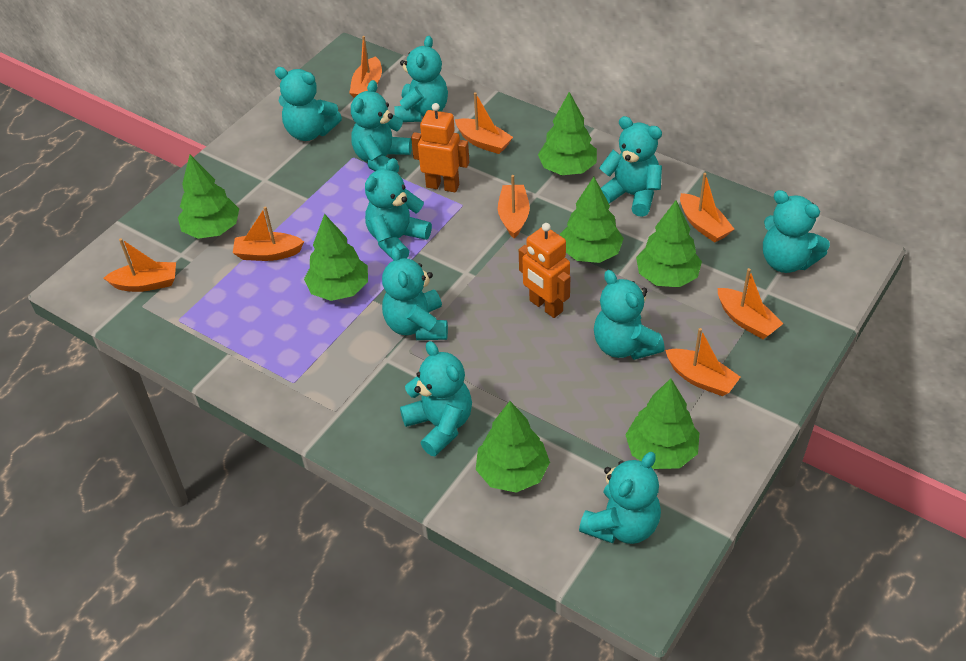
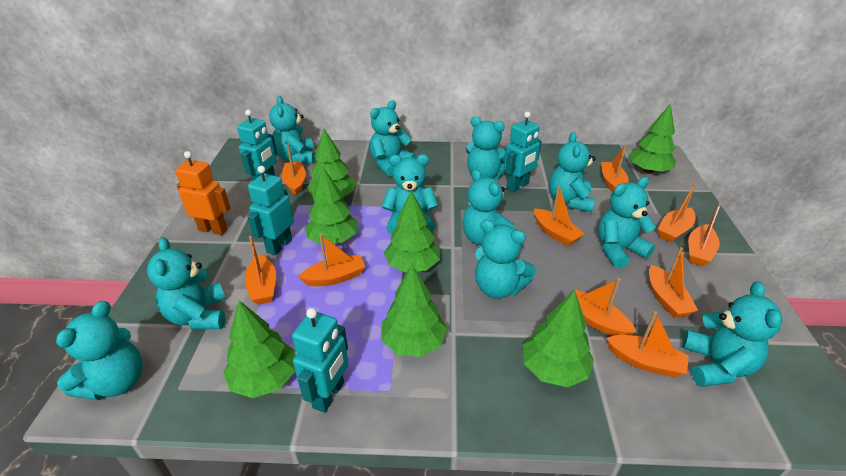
orange boat: 8 -> 10
orange robot: 2 -> 1
turquoise robot: 0 -> 4
turquoise teddy bear: 10 -> 11

